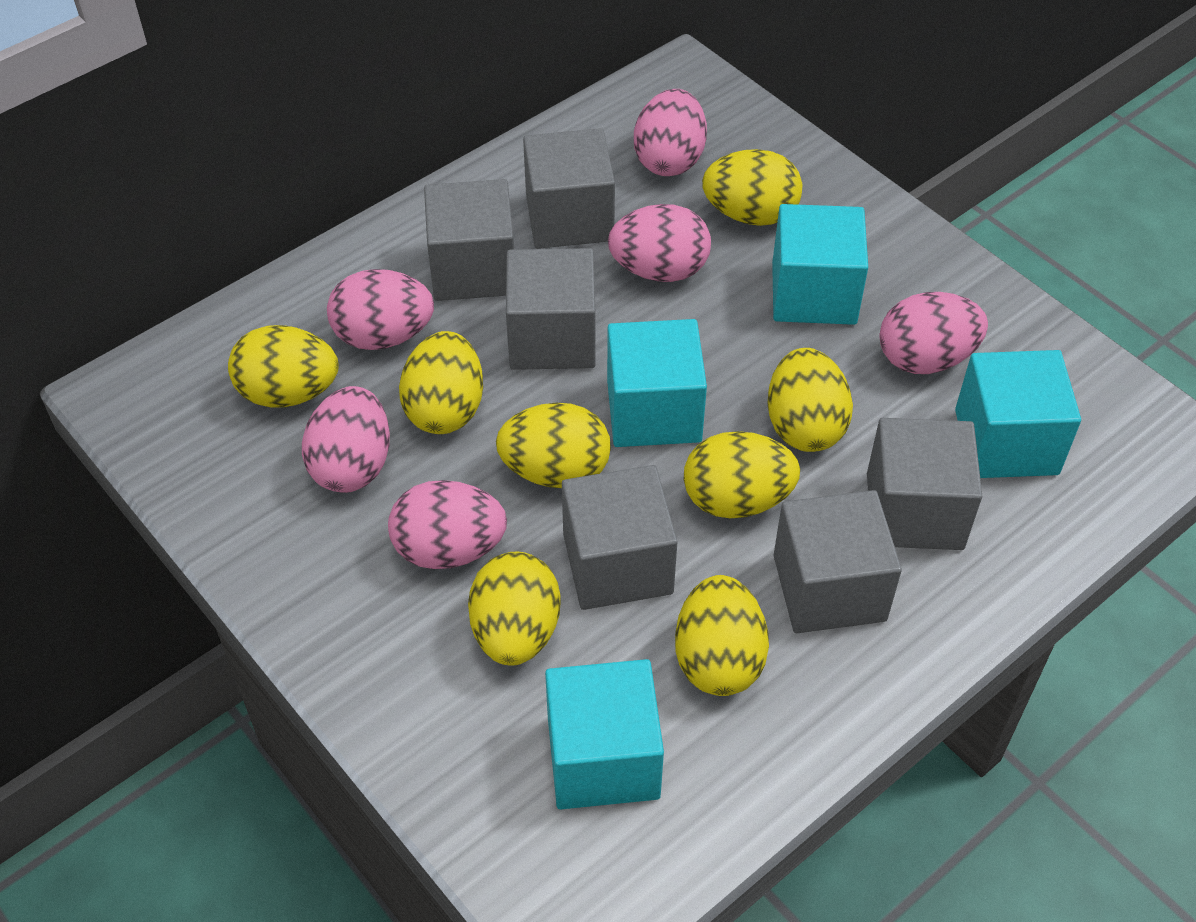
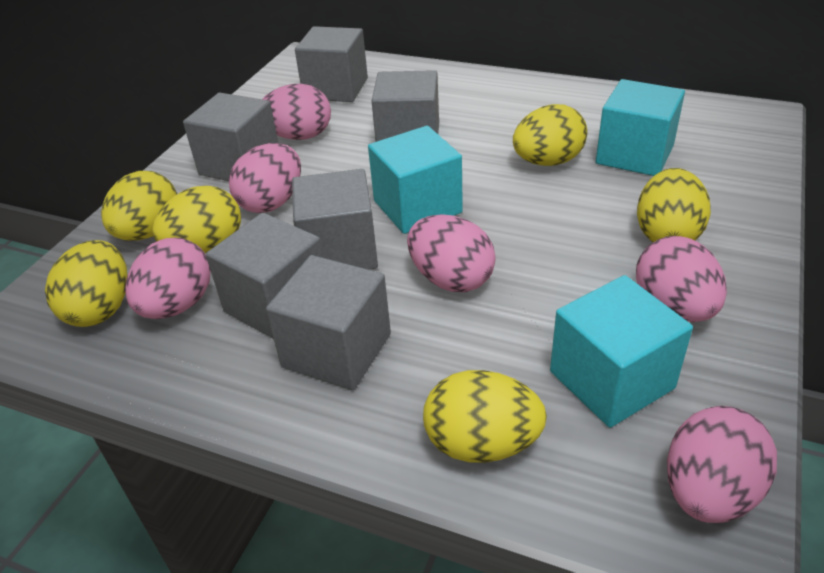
turquoise cube: 4 -> 3
yellow egg: 8 -> 6

